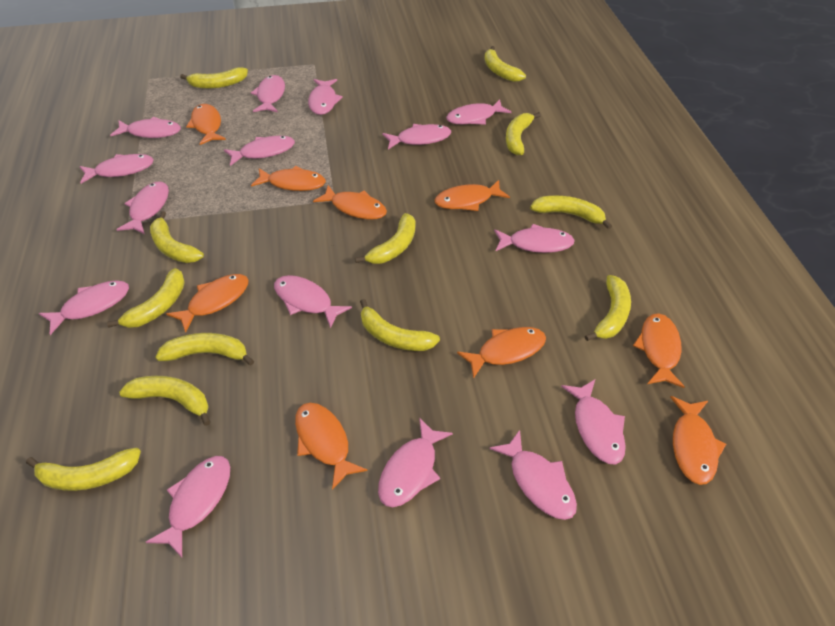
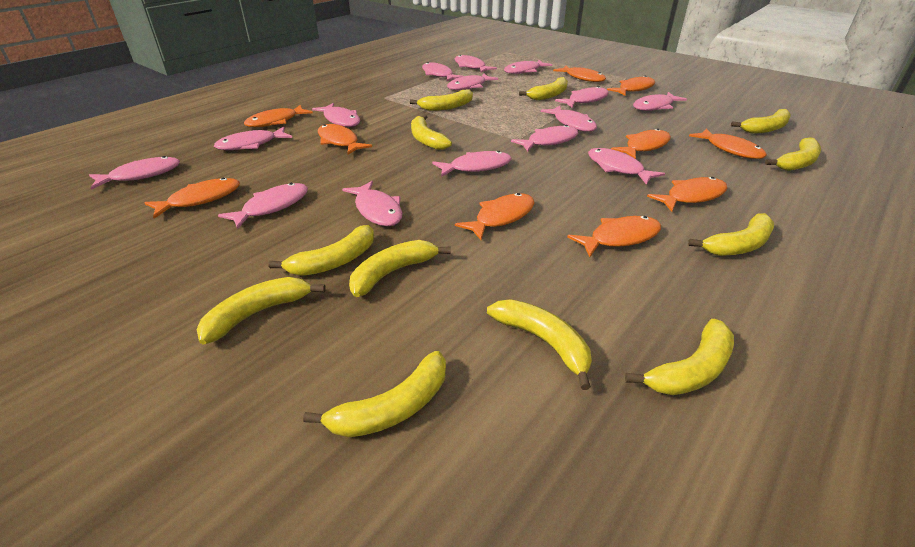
orange fish: 9 -> 10

